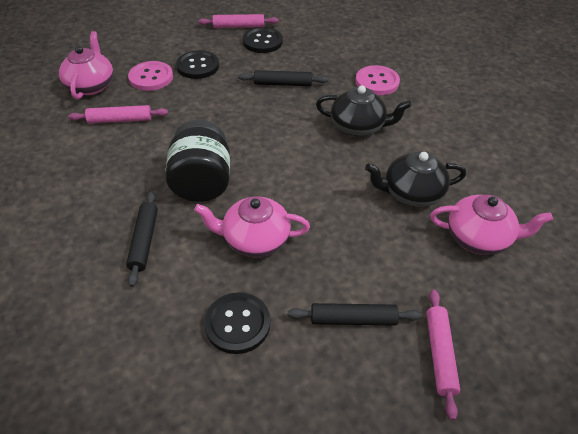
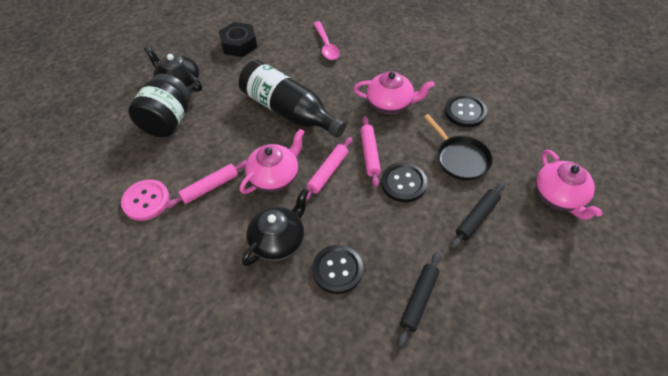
black bottle: 0 -> 1
black nut: 0 -> 1
black pan: 0 -> 1
black rolling pin: 3 -> 2
pink button: 2 -> 1
pink spoon: 0 -> 1

